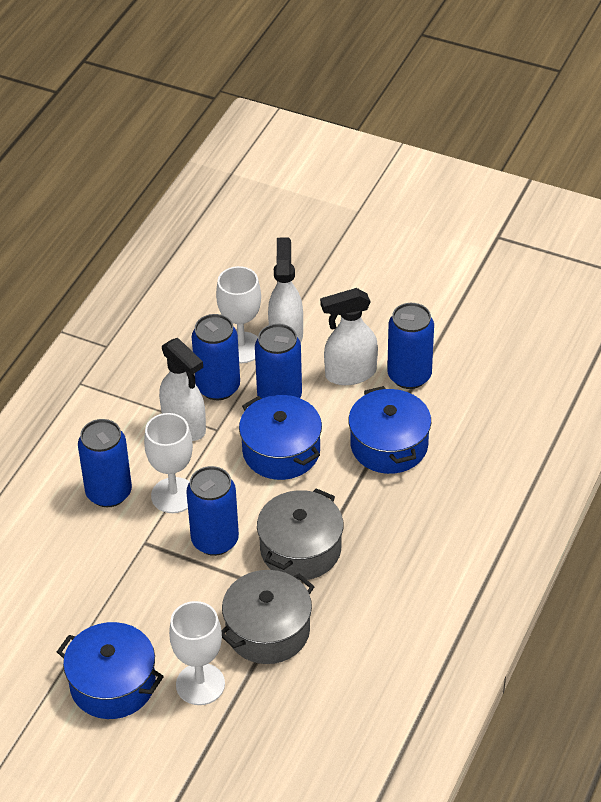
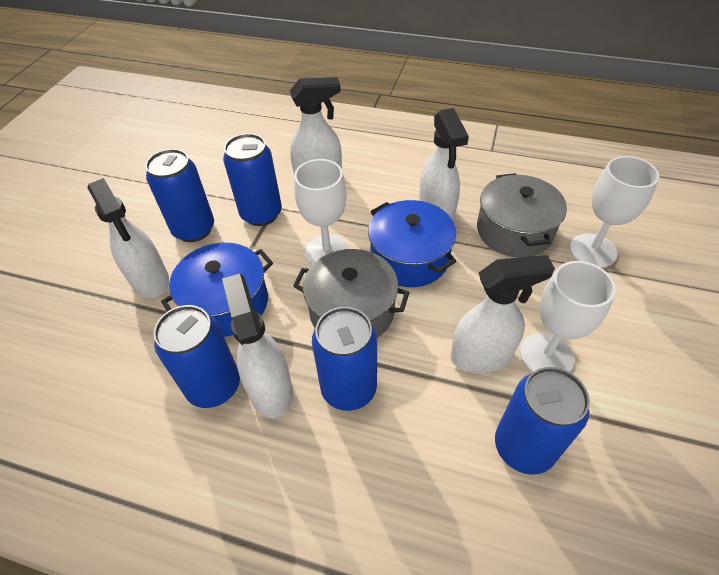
blue pot: 3 -> 2
white spray bottle: 3 -> 5

